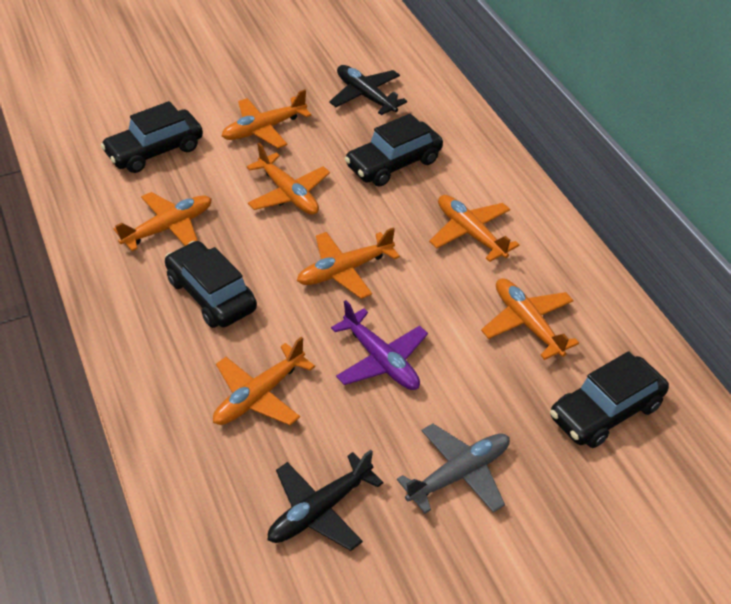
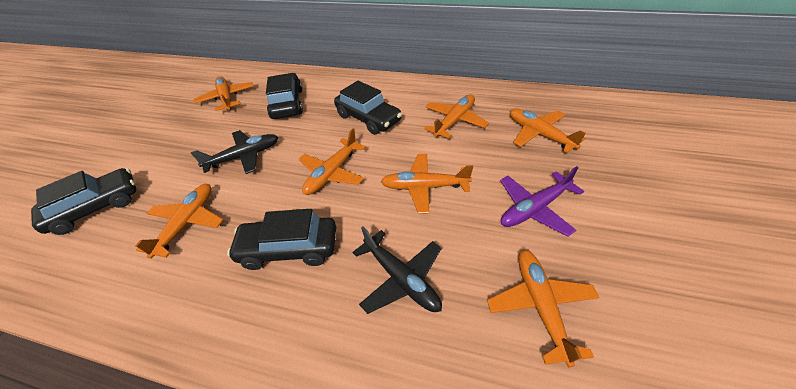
grey plane: 1 -> 0

